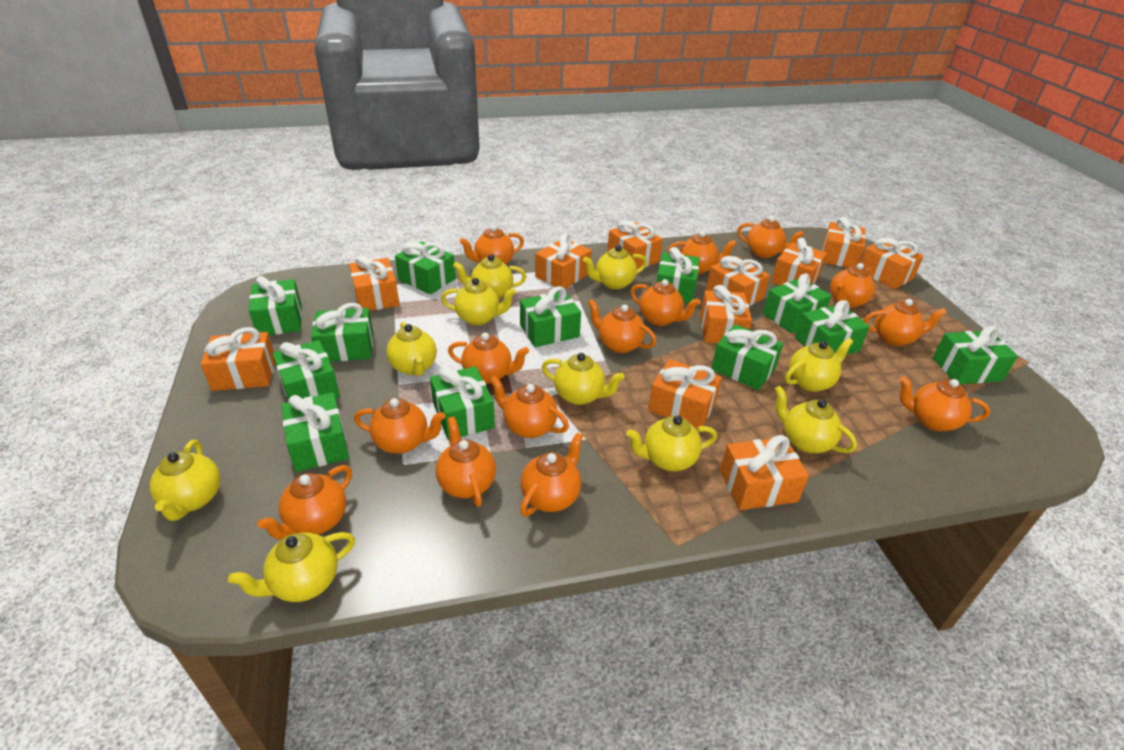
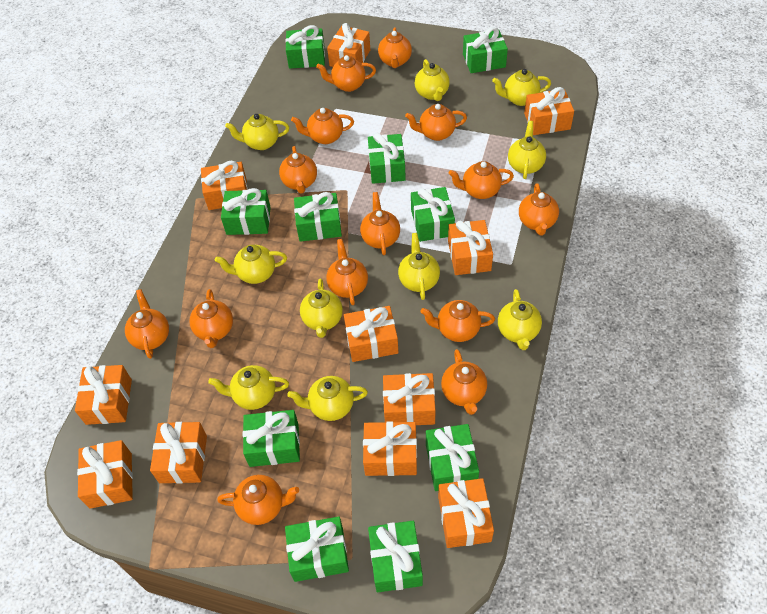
green gift: 12 -> 10

